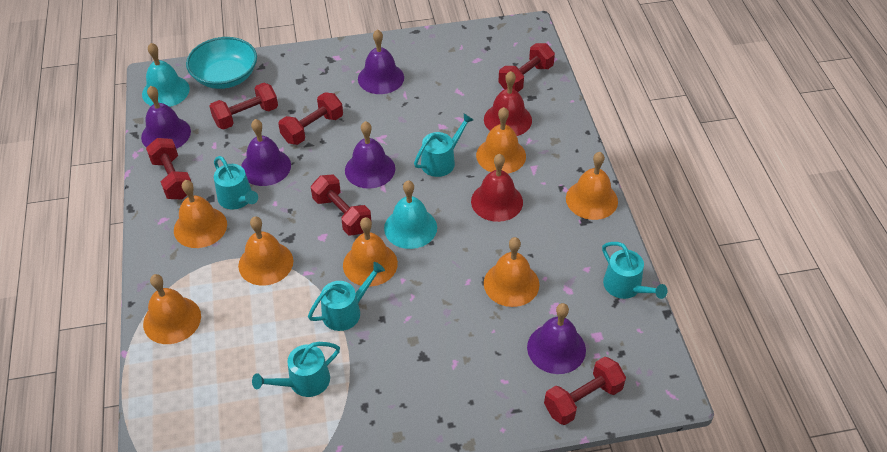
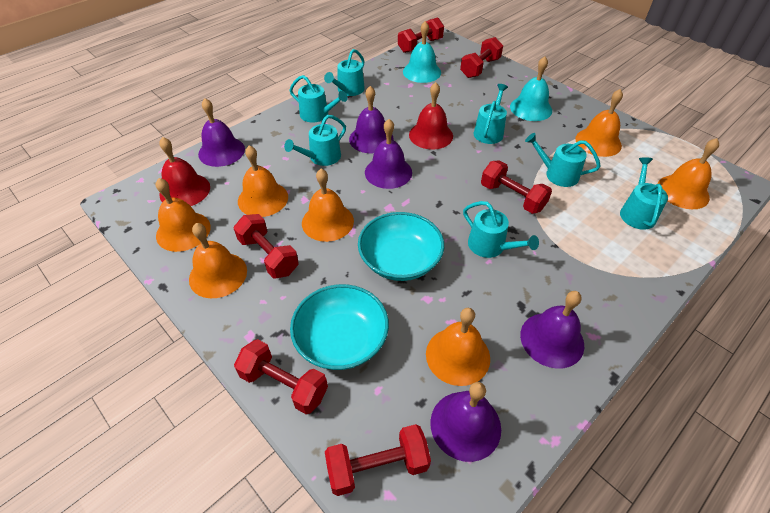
turquoise bowl: 1 -> 2
turquoise watering can: 5 -> 7

